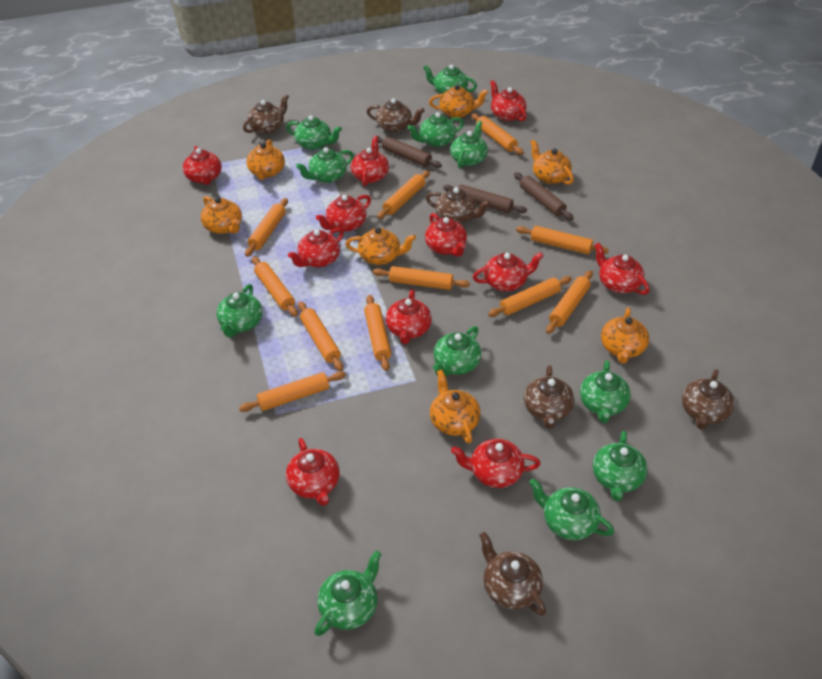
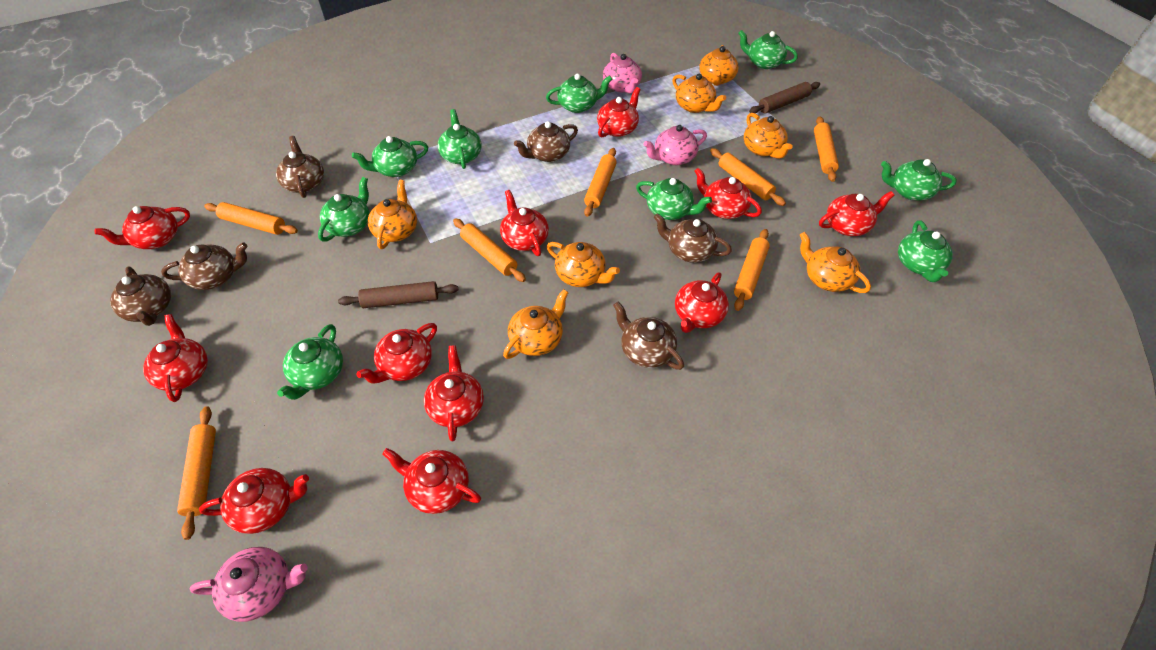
brown rolling pin: 3 -> 2
green teapot: 11 -> 9
orange rolling pin: 11 -> 7
pink teapot: 0 -> 3

